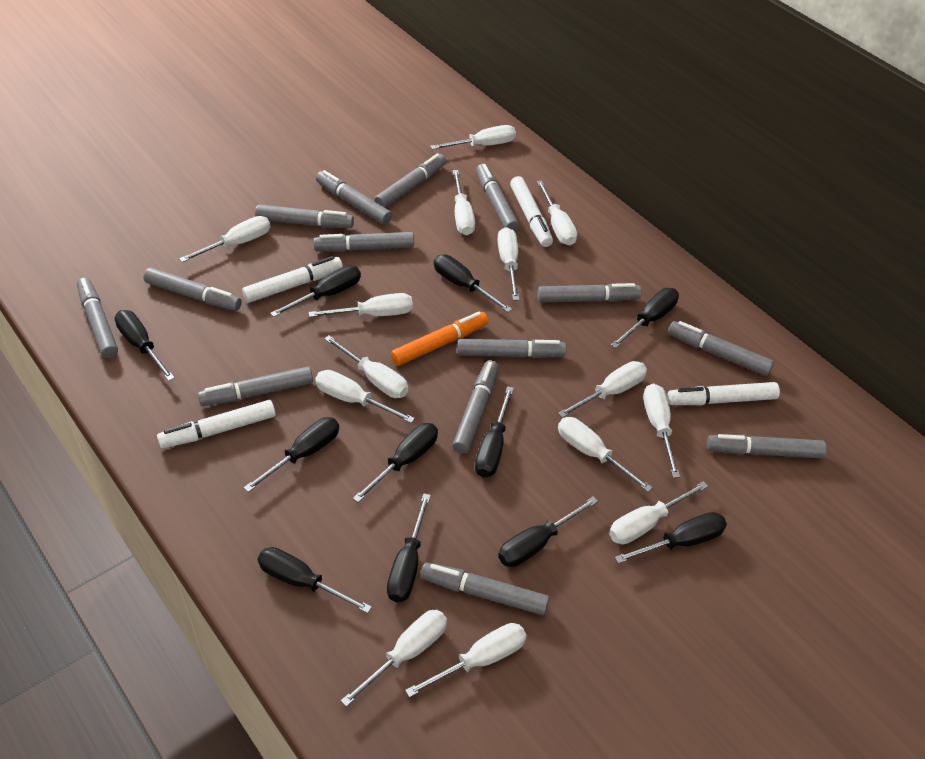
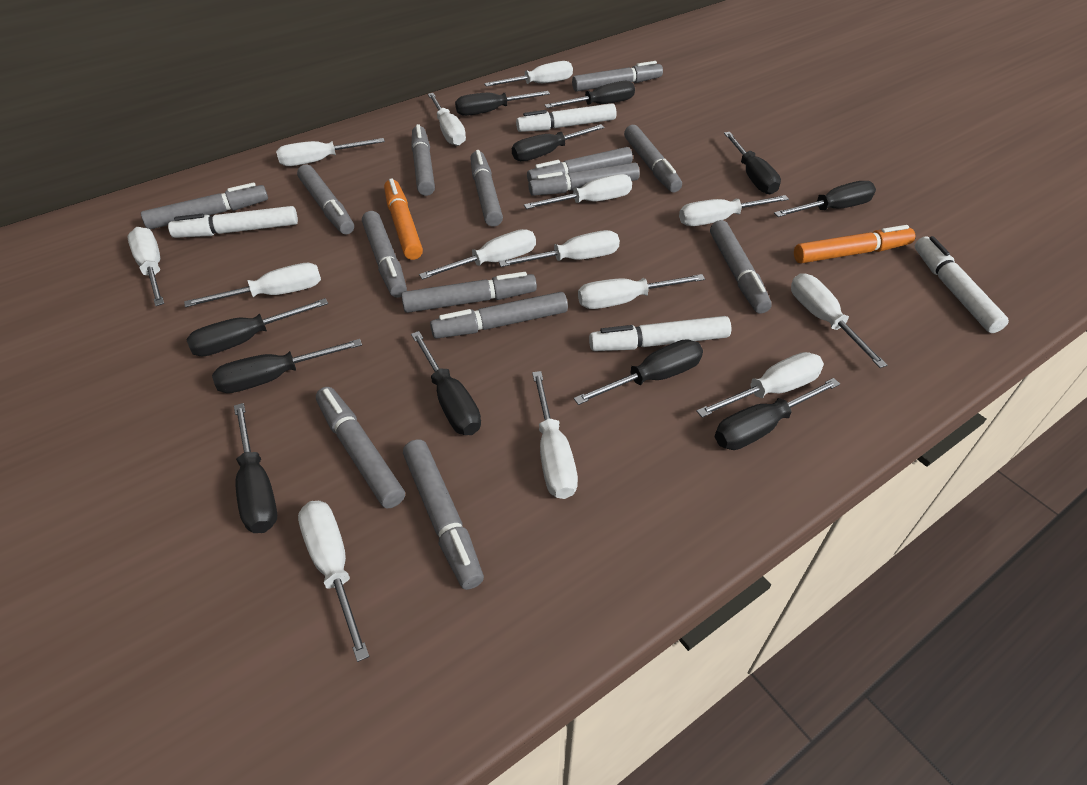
orange marker: 1 -> 2

